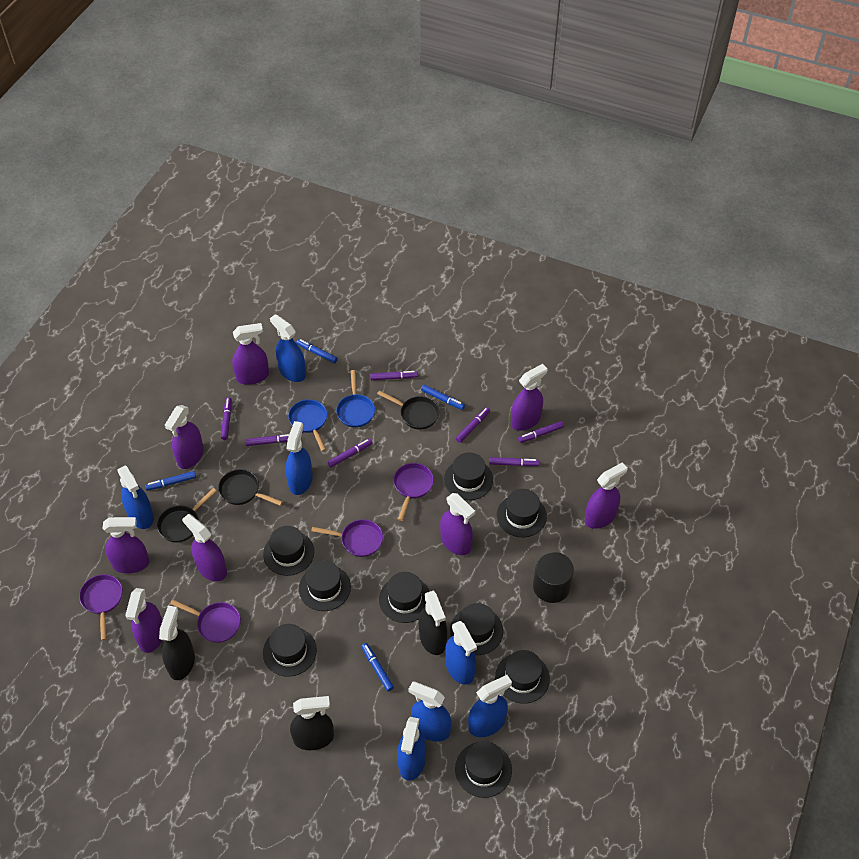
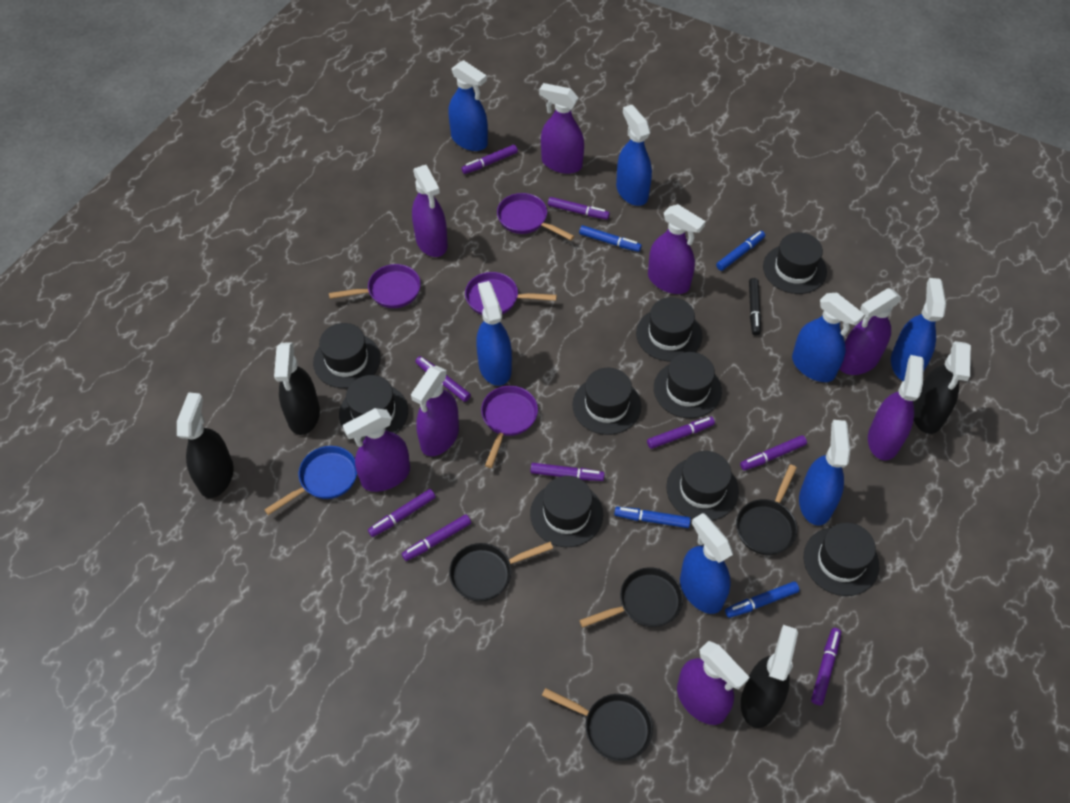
black cylinder: 1 -> 0
black marker: 0 -> 1
black pan: 3 -> 4
black spray bottle: 3 -> 4
blue pan: 2 -> 1
purple marker: 7 -> 9

